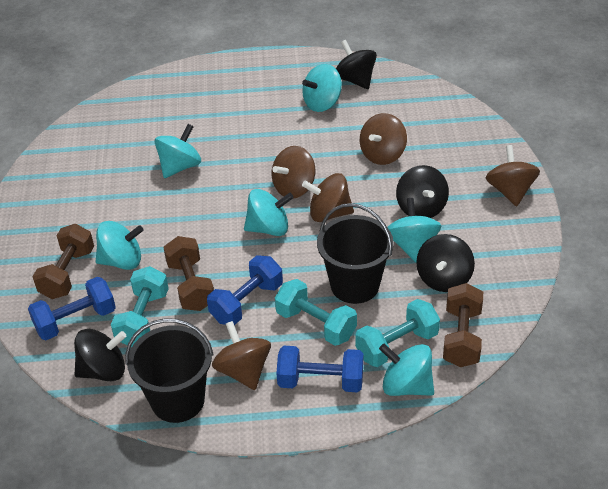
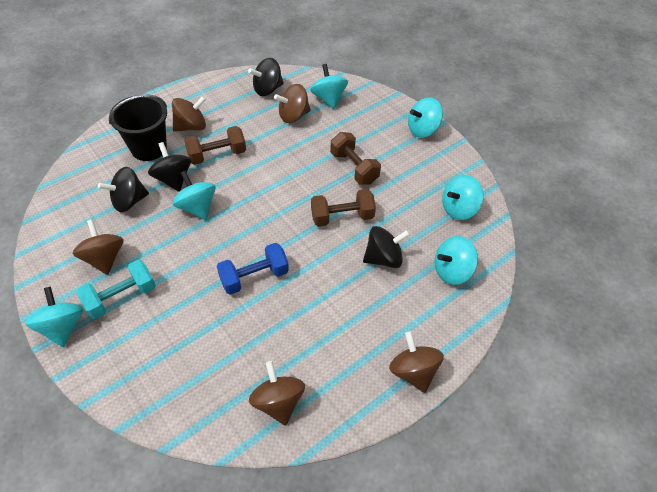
black bucket: 2 -> 1
blue dumbbell: 3 -> 1
turquoise dumbbell: 3 -> 1

